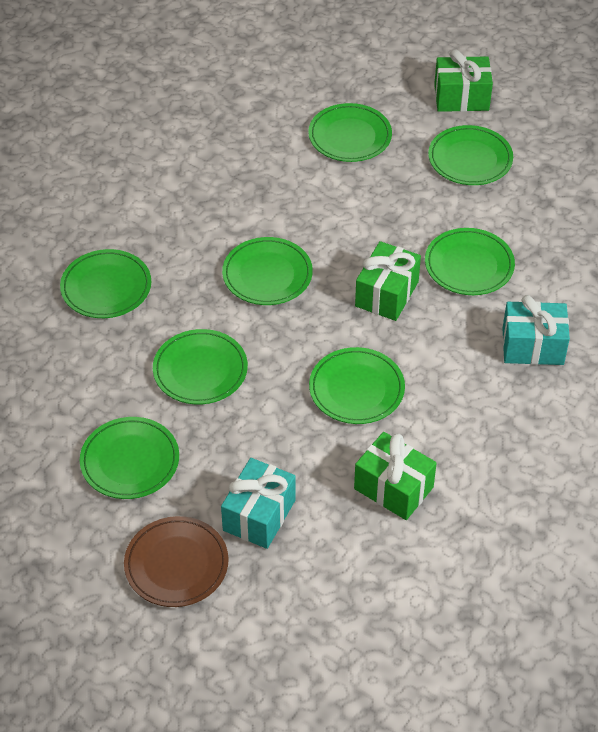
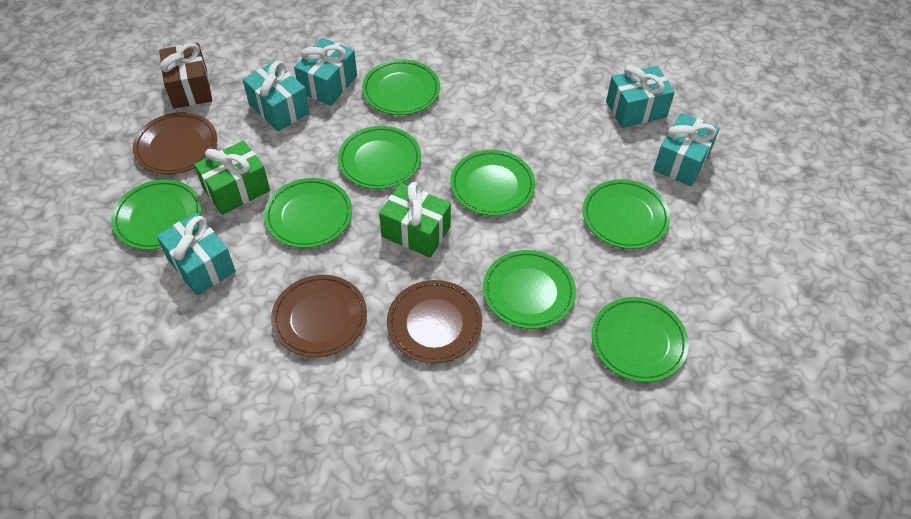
brown gift: 0 -> 1
brown plate: 1 -> 3
green gift: 3 -> 2
turquoise gift: 2 -> 5

